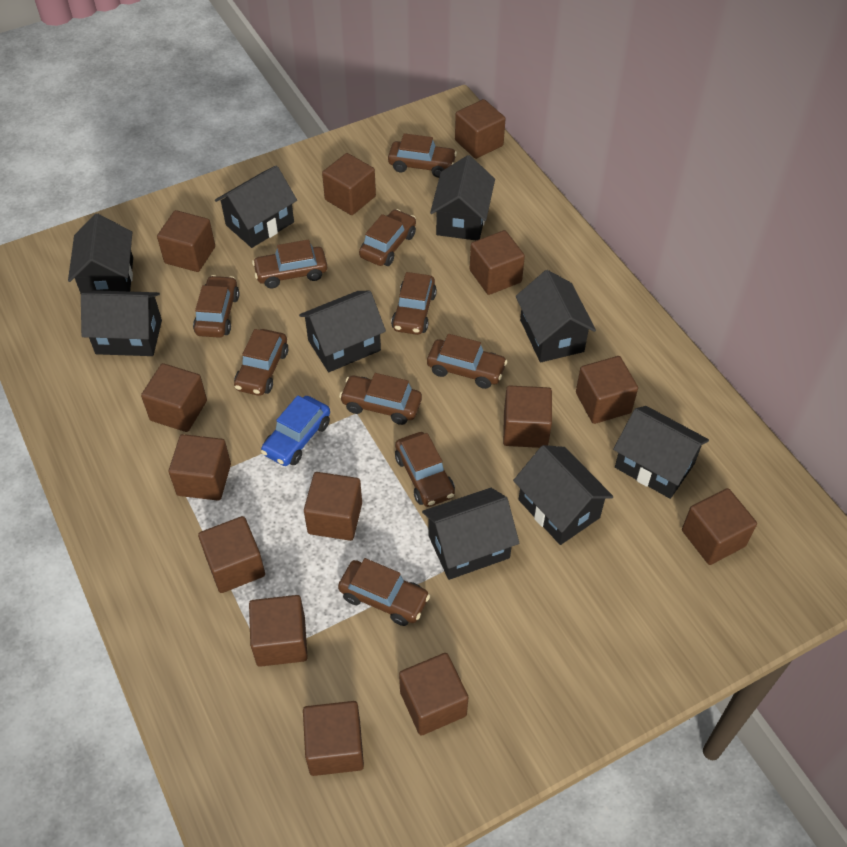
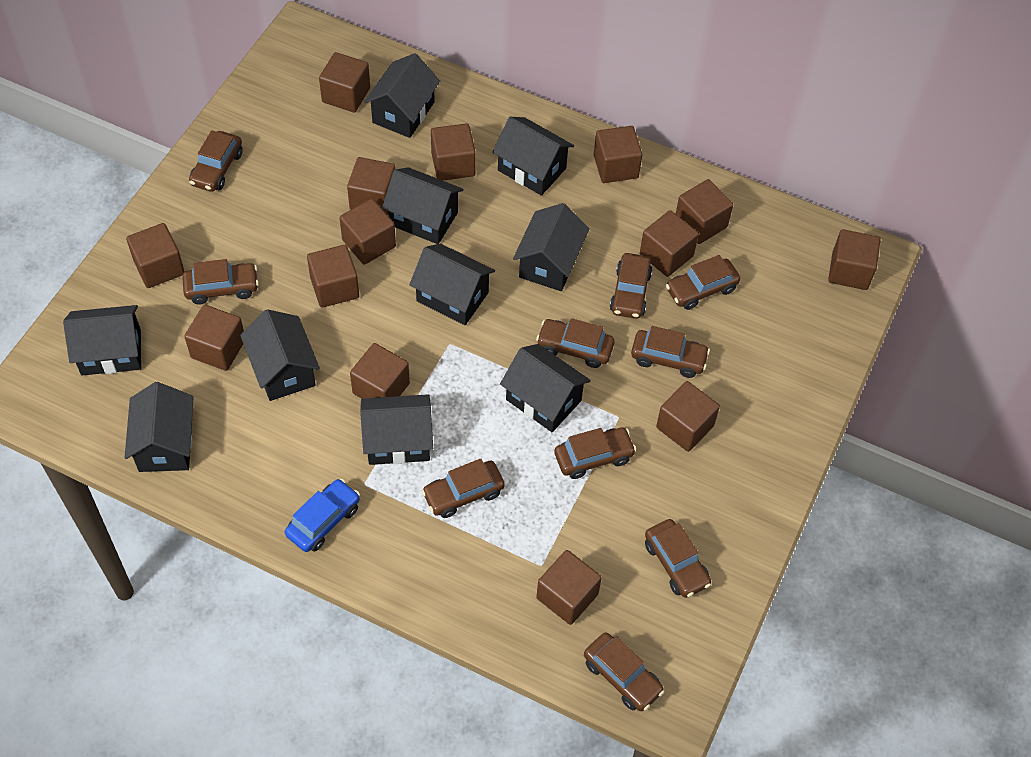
black house: 9 -> 10

